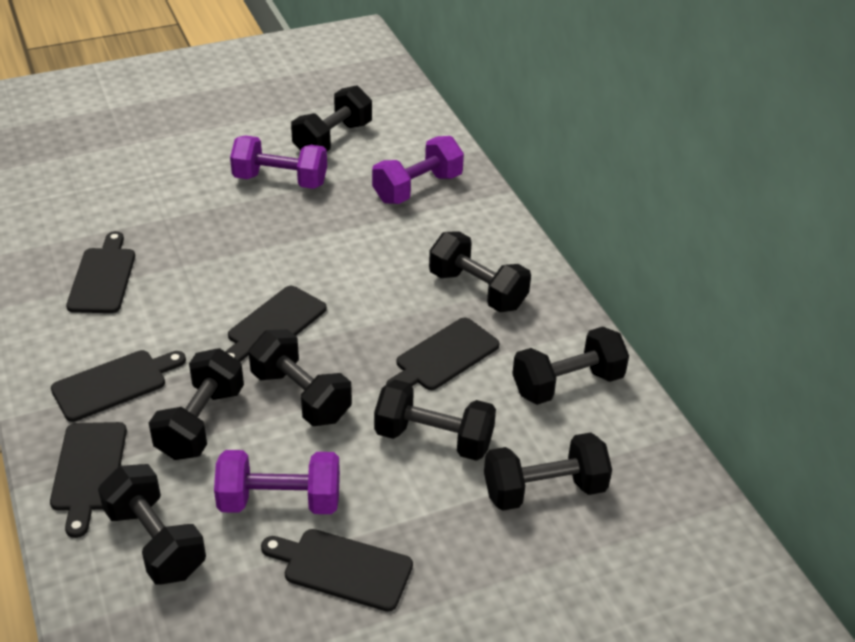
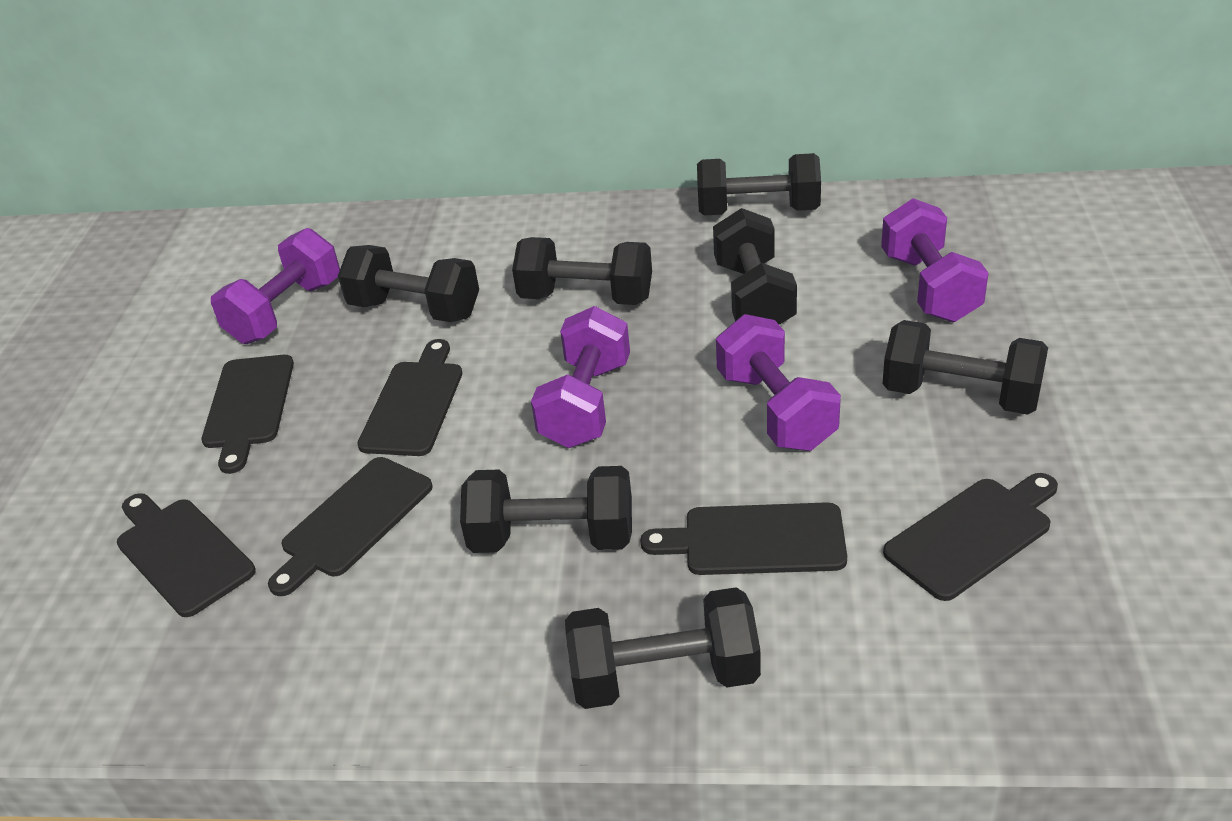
black dumbbell: 8 -> 7
purple dumbbell: 3 -> 4

